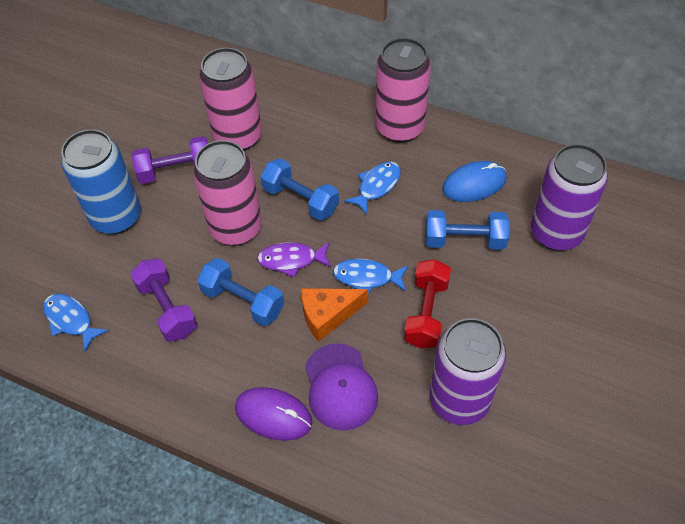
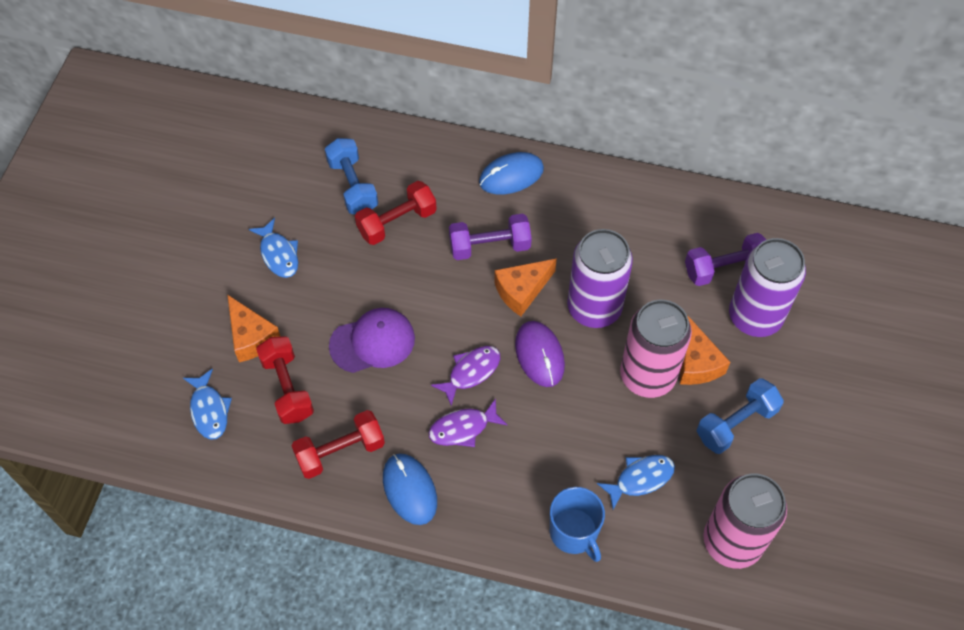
blue can: 1 -> 0
blue dumbbell: 3 -> 2
blue mouse: 1 -> 2
blue mug: 0 -> 1
orange cheese: 1 -> 3
pink can: 3 -> 2
purple fish: 1 -> 2
red dumbbell: 1 -> 3

